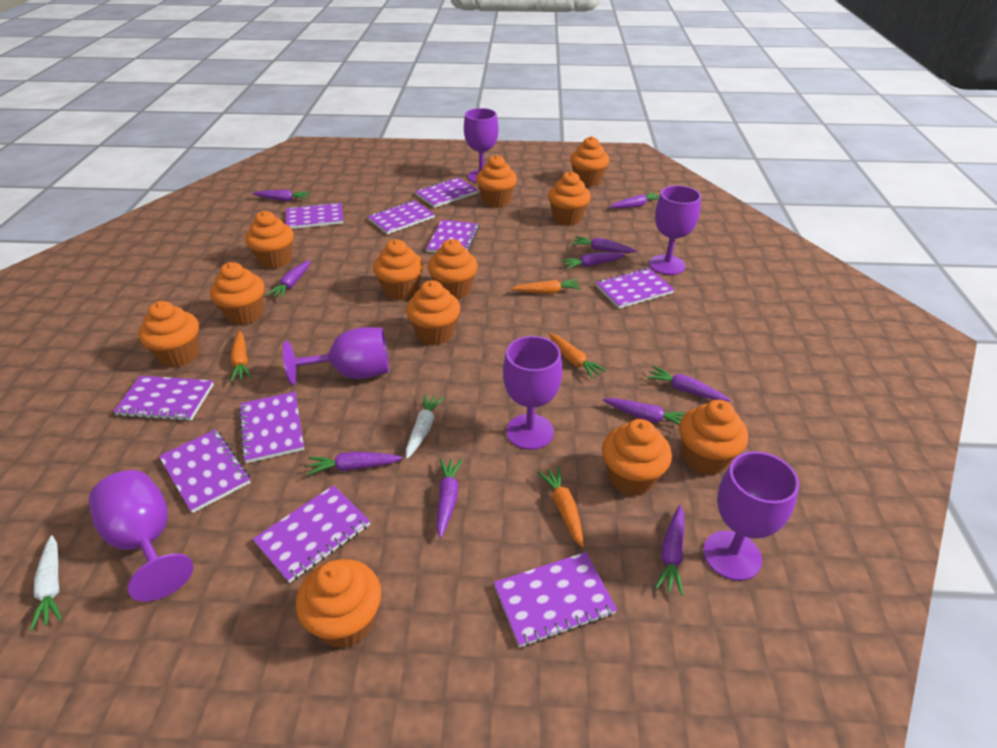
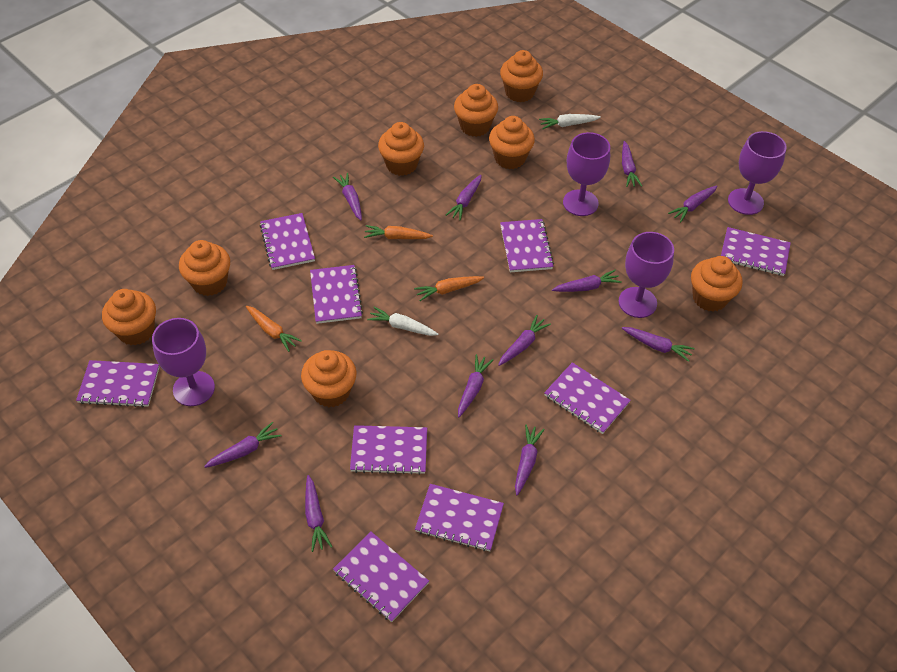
orange carrot: 4 -> 3
orange cupcake: 12 -> 8
purple carrot: 10 -> 11
purple goblet: 6 -> 4
purple notebook: 10 -> 9

